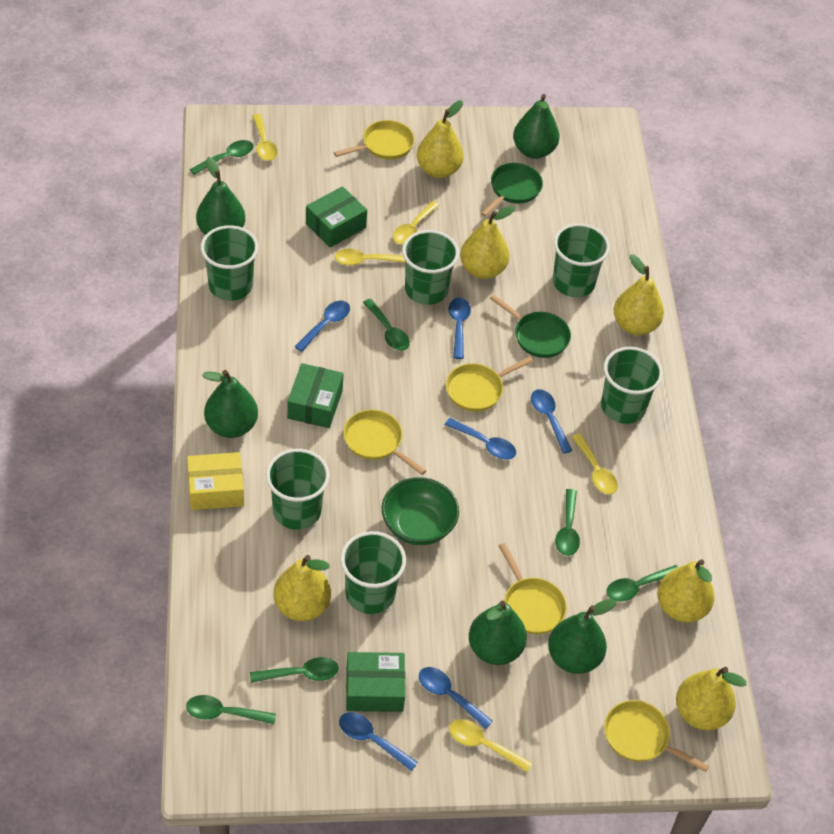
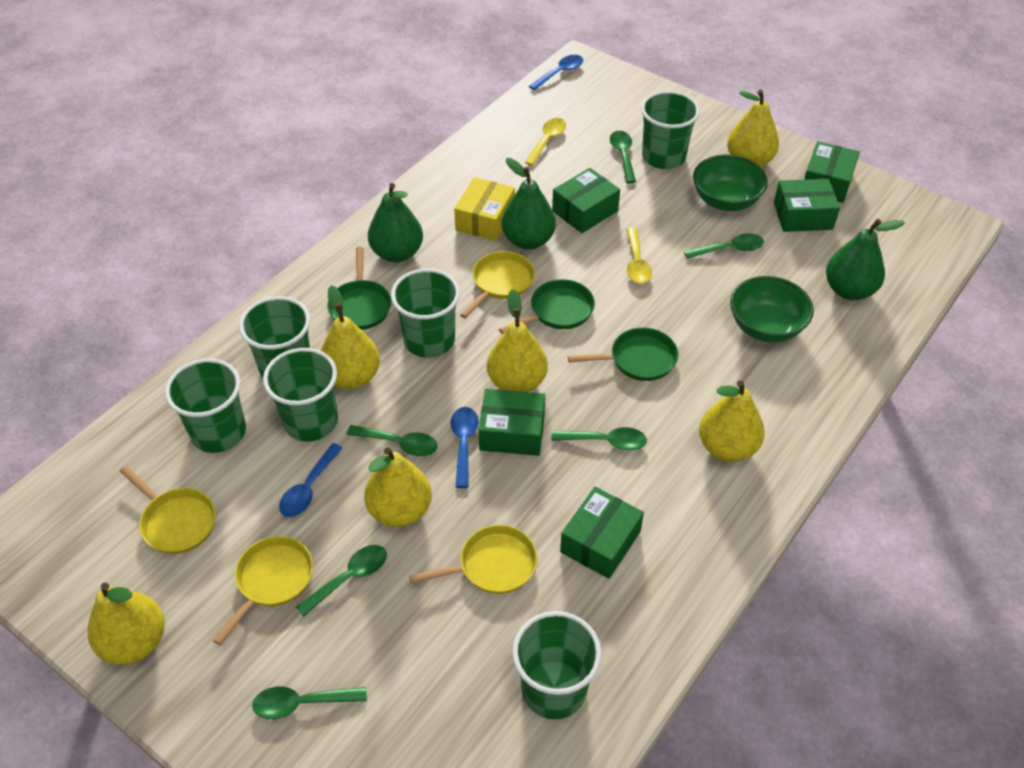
blue spoon: 6 -> 3
green bowl: 1 -> 2
green box: 3 -> 5
green pan: 2 -> 3
green pear: 5 -> 3
yellow pan: 5 -> 4
yellow spoon: 5 -> 2

